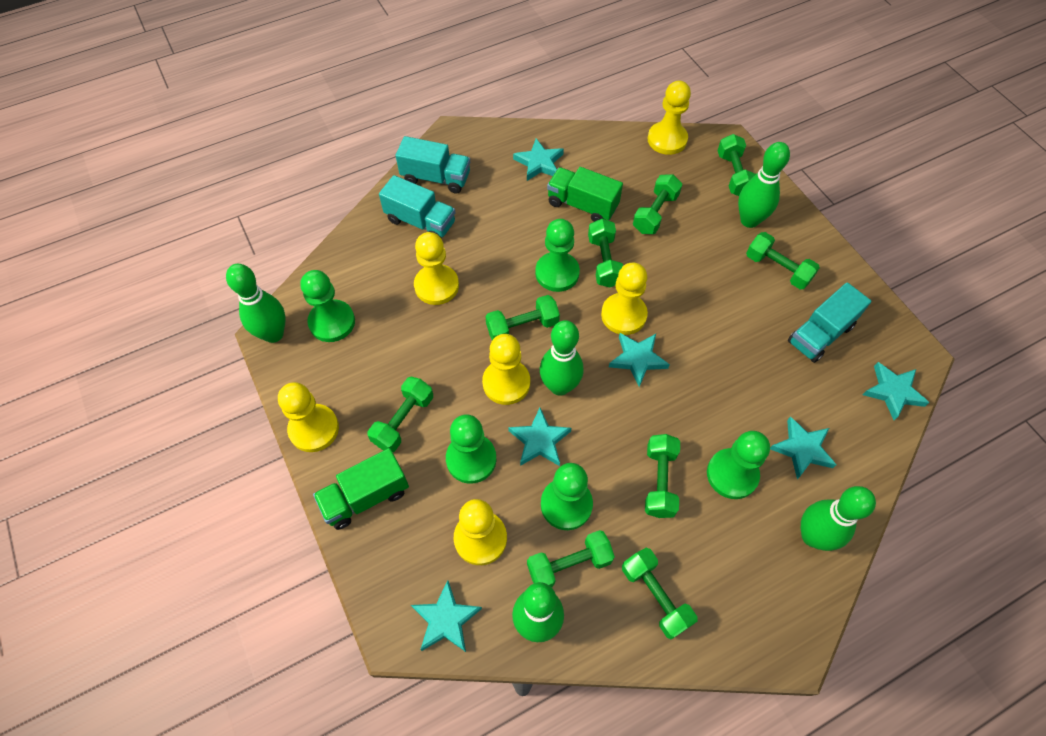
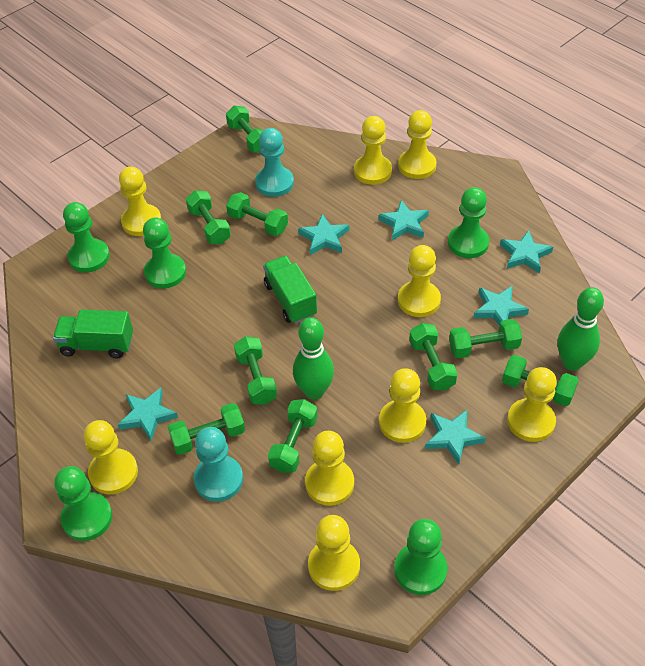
green bowling pin: 5 -> 2
turquoise pawn: 0 -> 2
turquoise truck: 3 -> 0
yellow pawn: 6 -> 9

